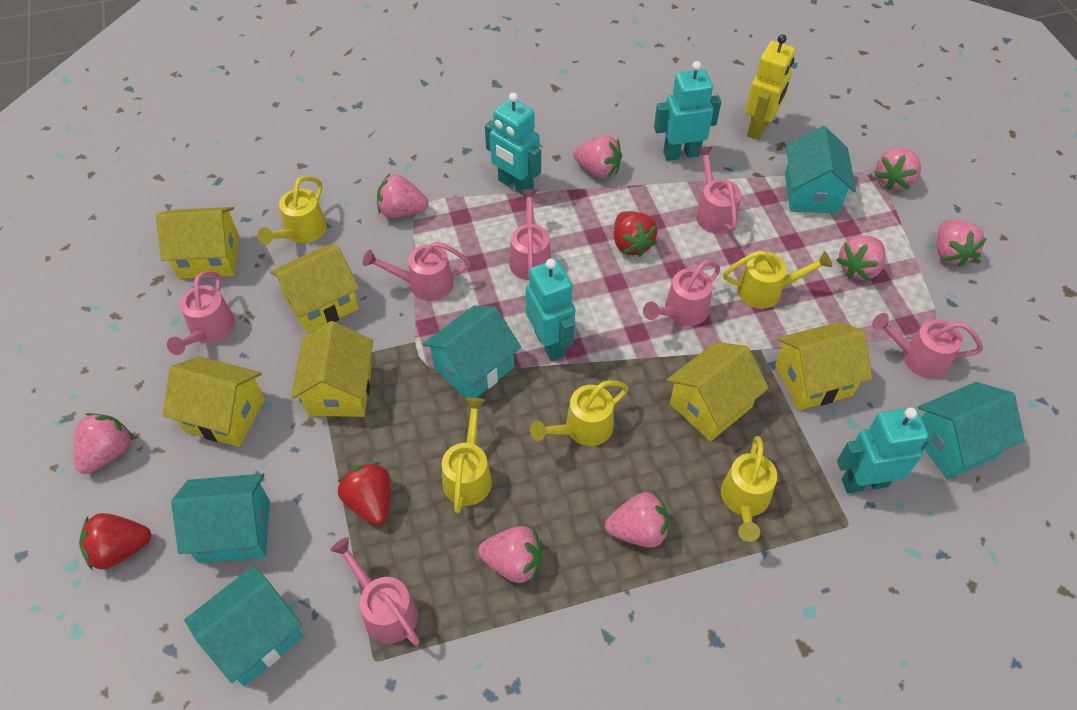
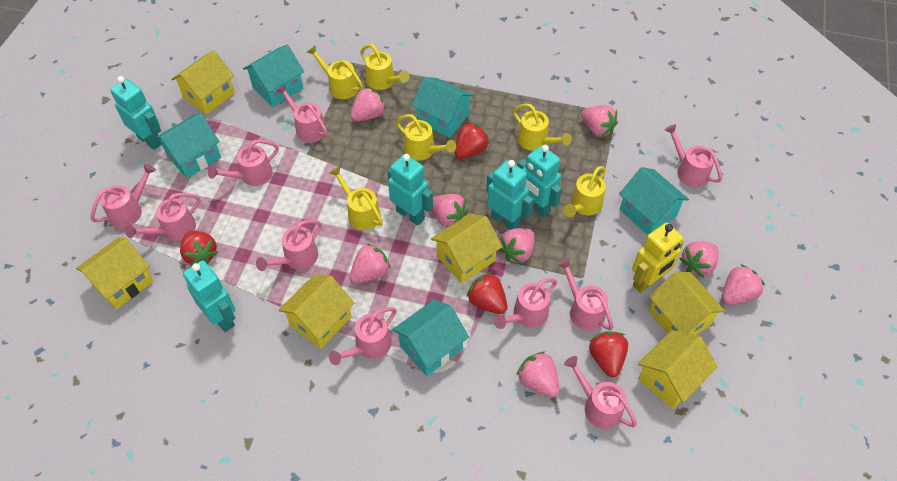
pink watering can: 7 -> 10
red strawberry: 3 -> 4
turquoise robot: 4 -> 5
yellow watering can: 5 -> 6

